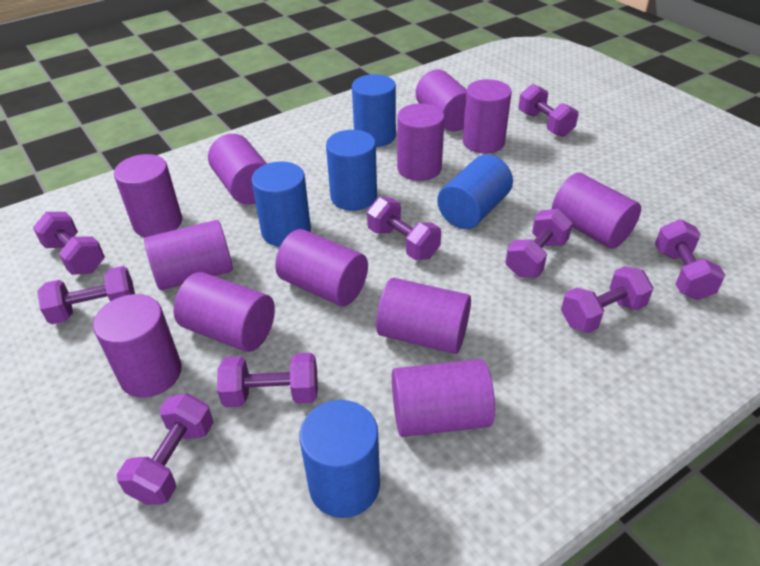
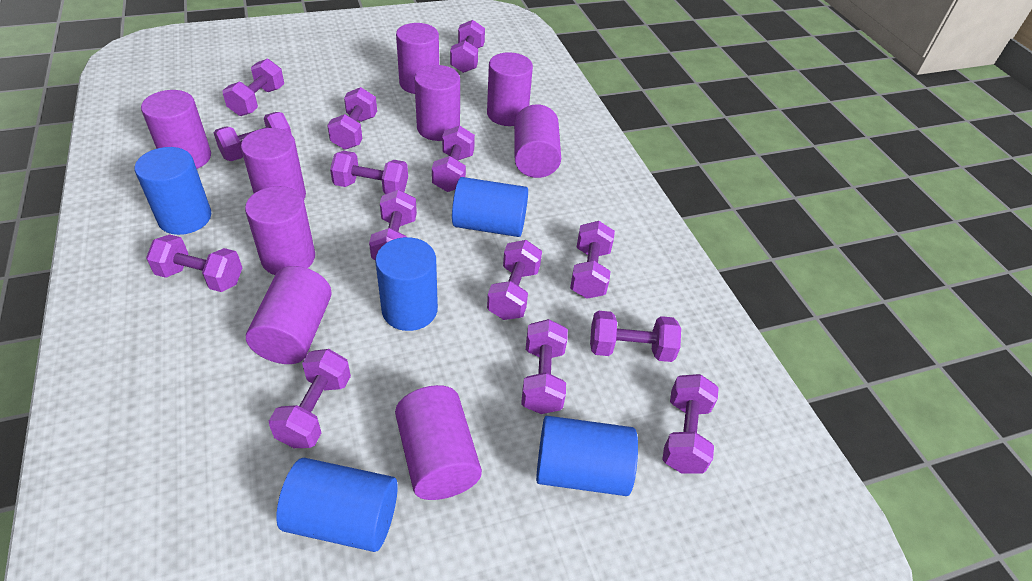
purple cylinder: 12 -> 9
purple dumbbell: 9 -> 14

